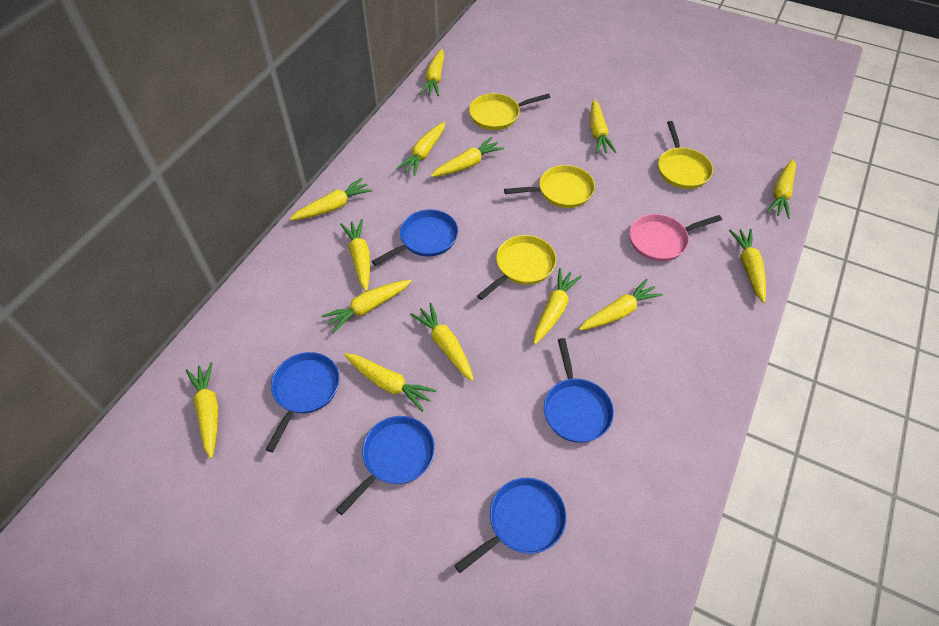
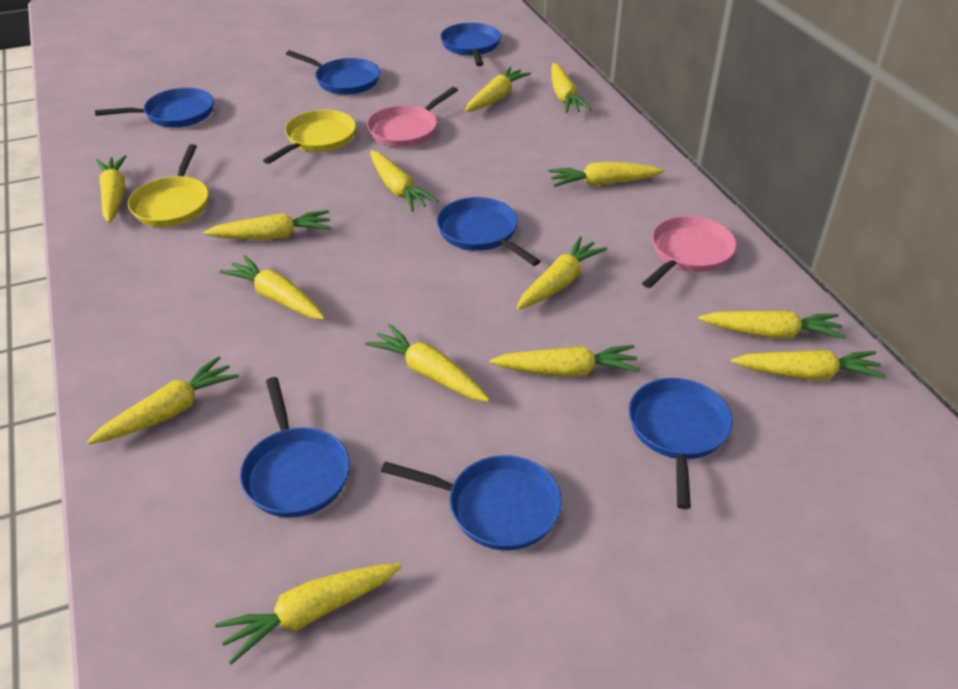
blue pan: 5 -> 7
pink pan: 1 -> 2
yellow pan: 4 -> 2

